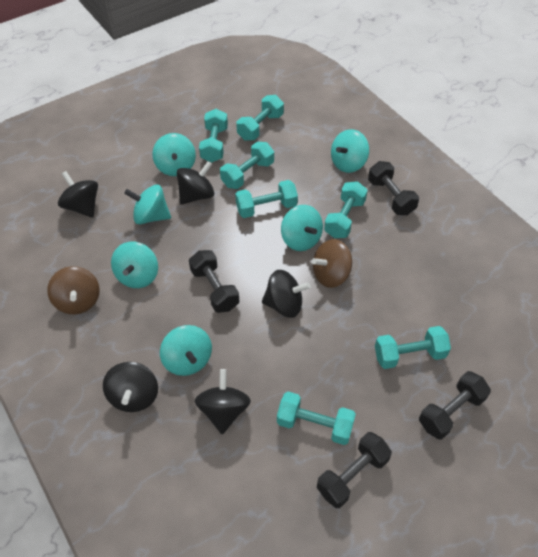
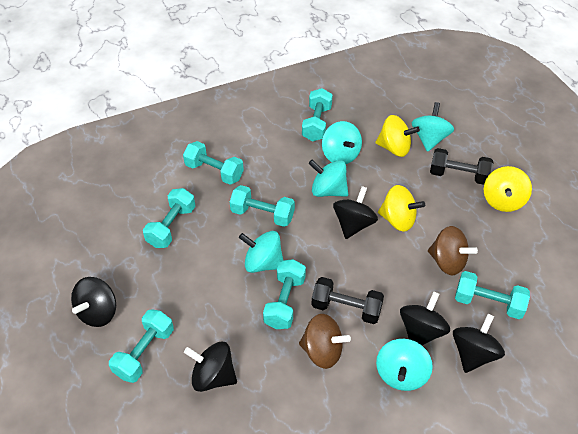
black dumbbell: 4 -> 2
turquoise spinning top: 6 -> 5
yellow spinning top: 0 -> 3

